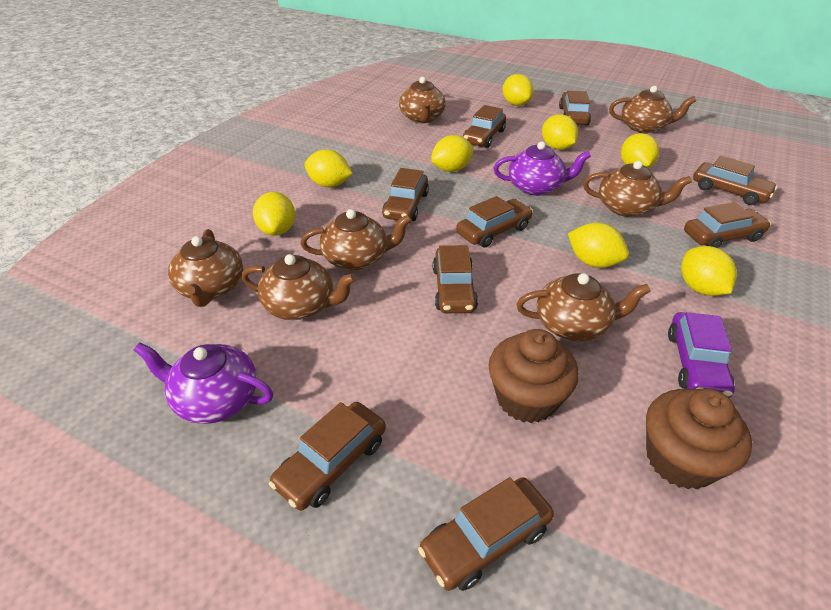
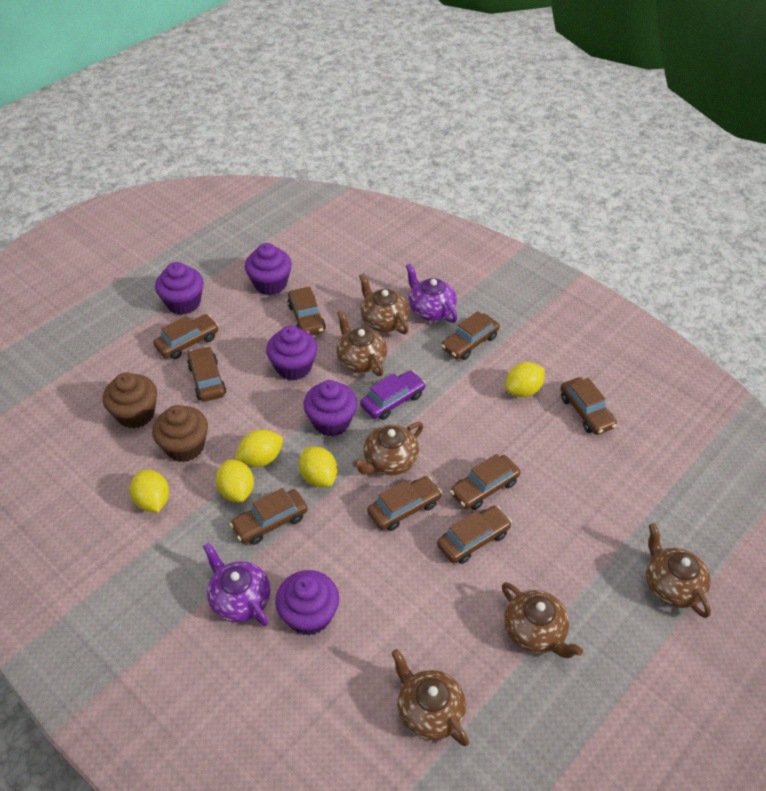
brown teapot: 7 -> 6
purple cupcake: 0 -> 5
yellow lemon: 8 -> 5

